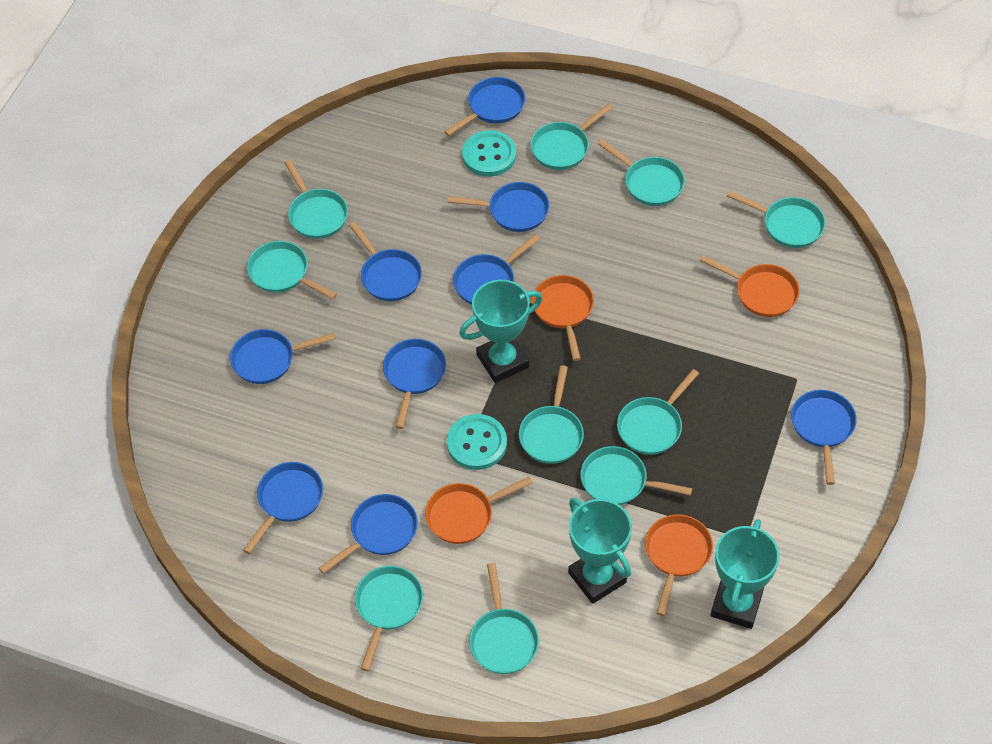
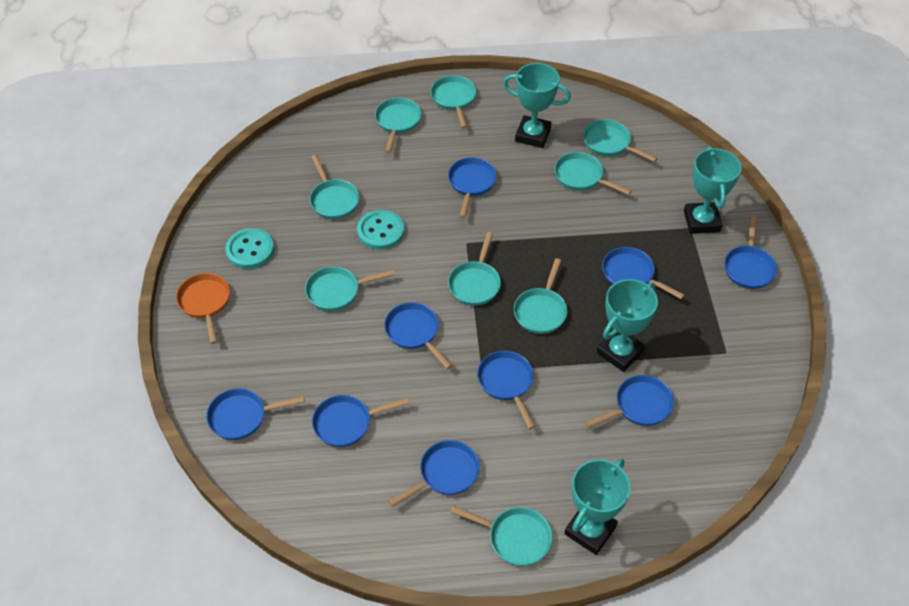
orange pan: 4 -> 1
turquoise pan: 10 -> 9
turquoise trophy: 3 -> 4

